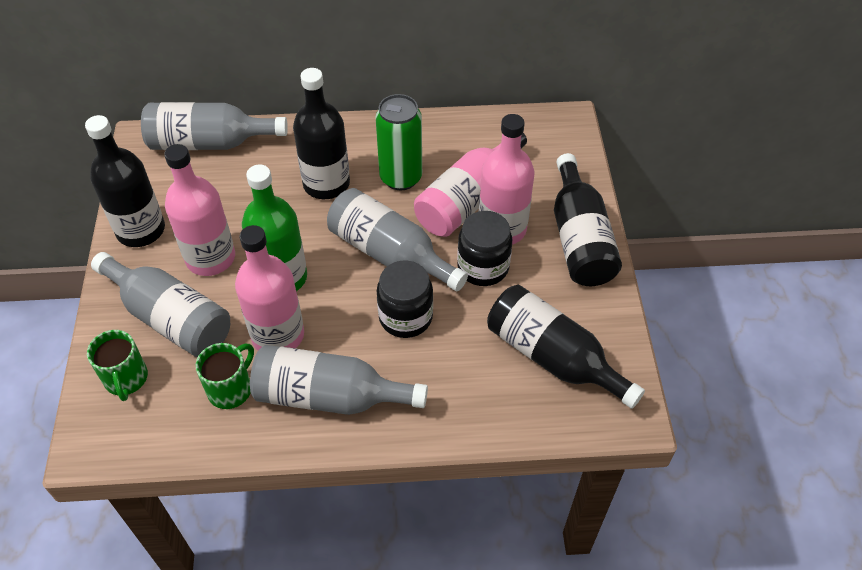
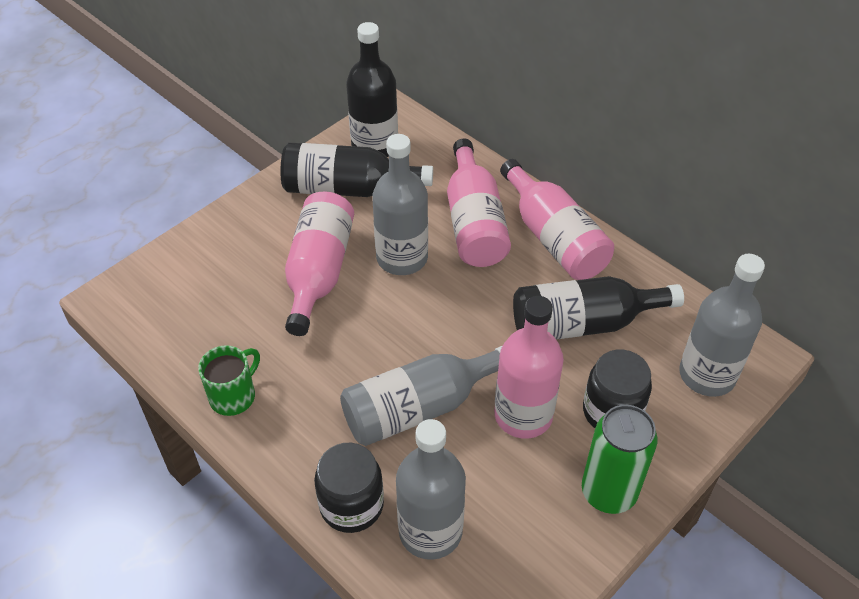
black bottle: 4 -> 3
green bottle: 1 -> 0
green mug: 2 -> 1

